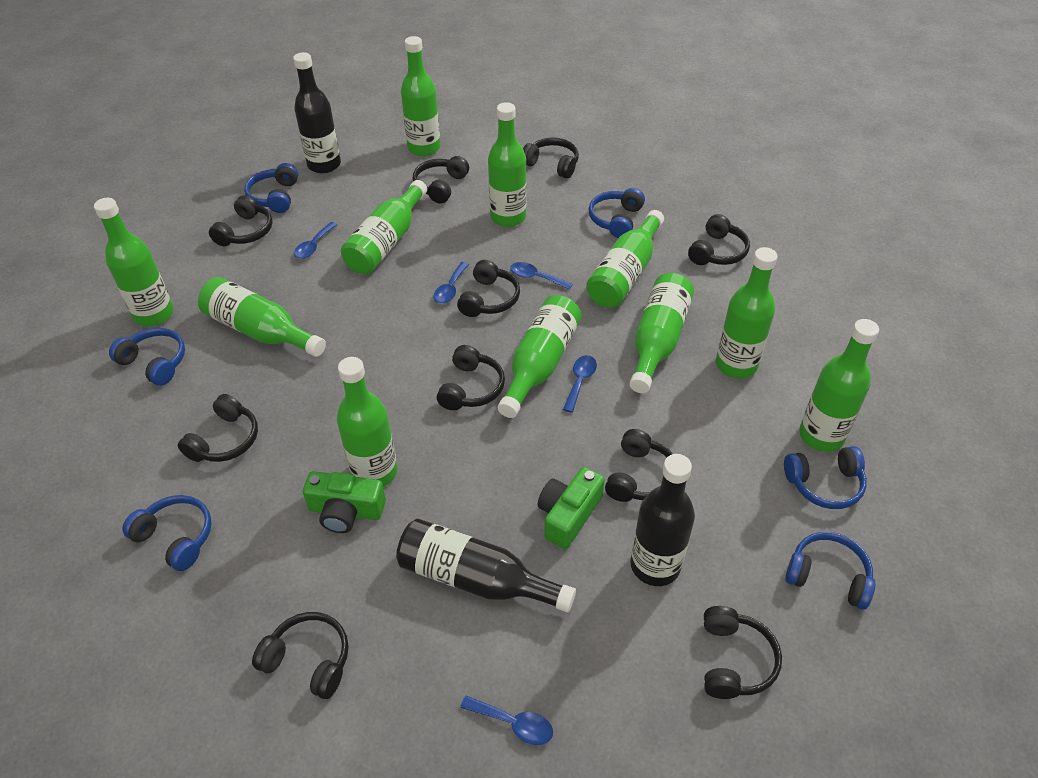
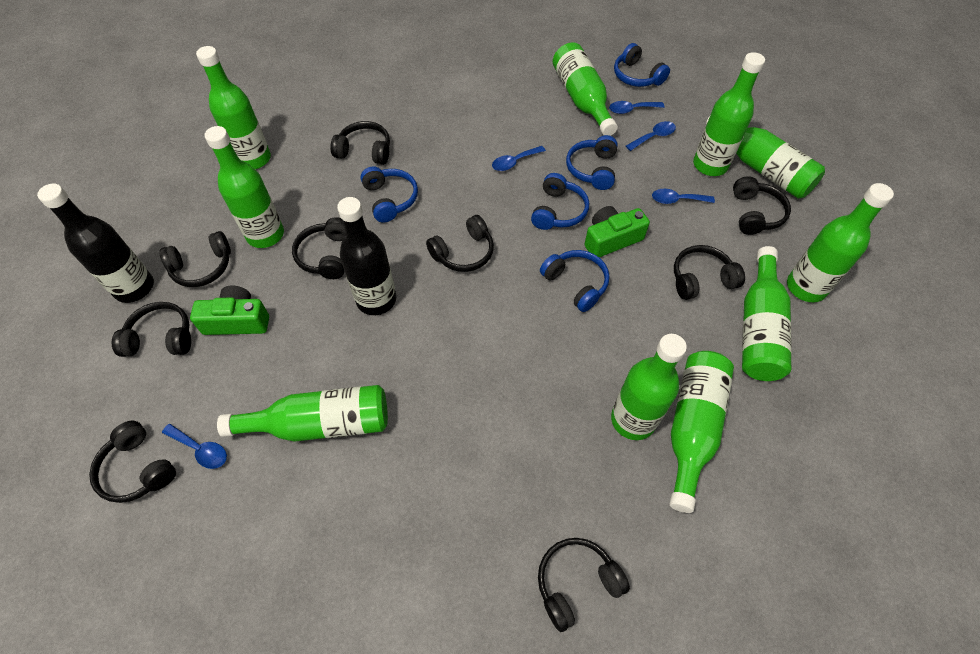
black bottle: 3 -> 2
black headphones: 10 -> 9
blue headphones: 6 -> 5
green bottle: 11 -> 10

